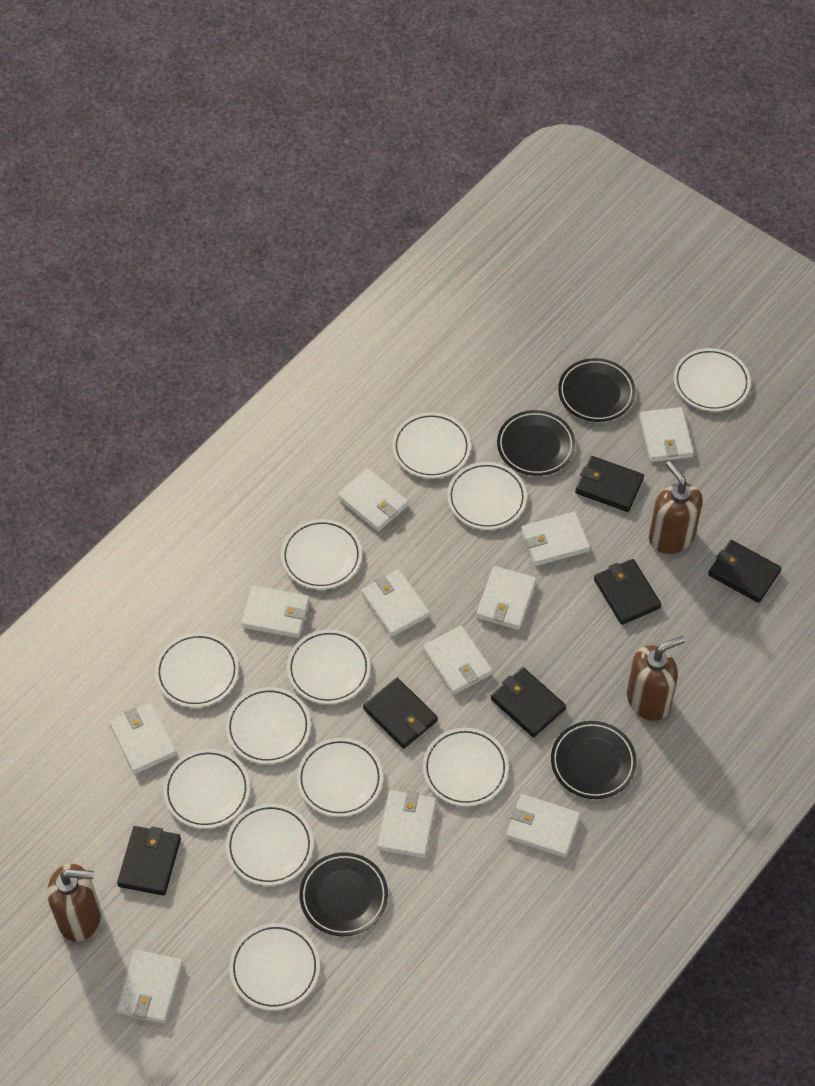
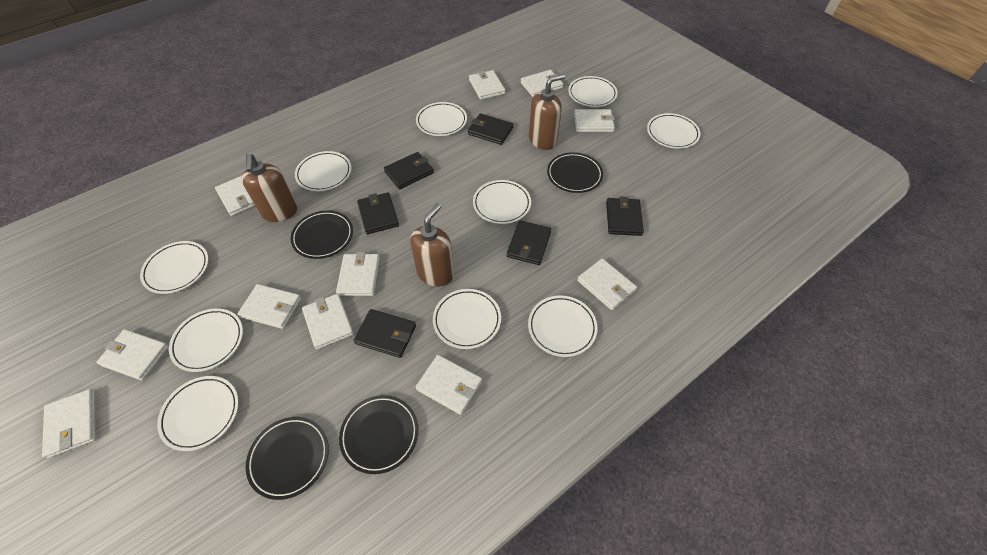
white plate: 12 -> 10

